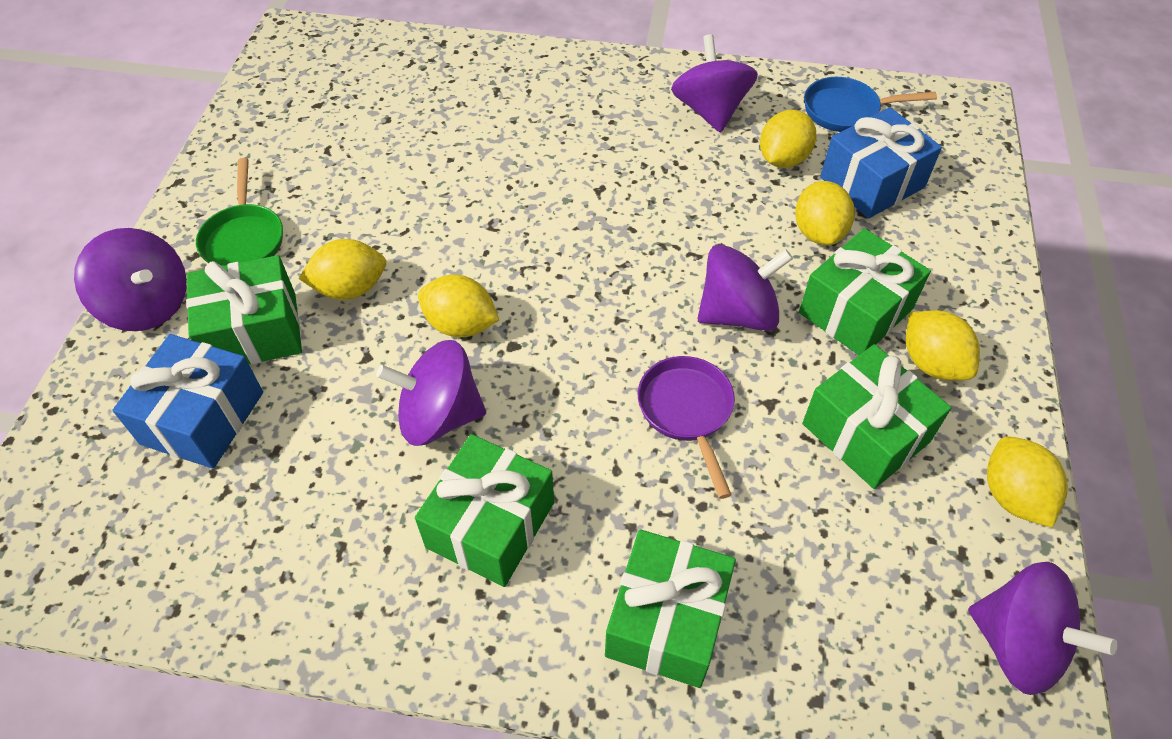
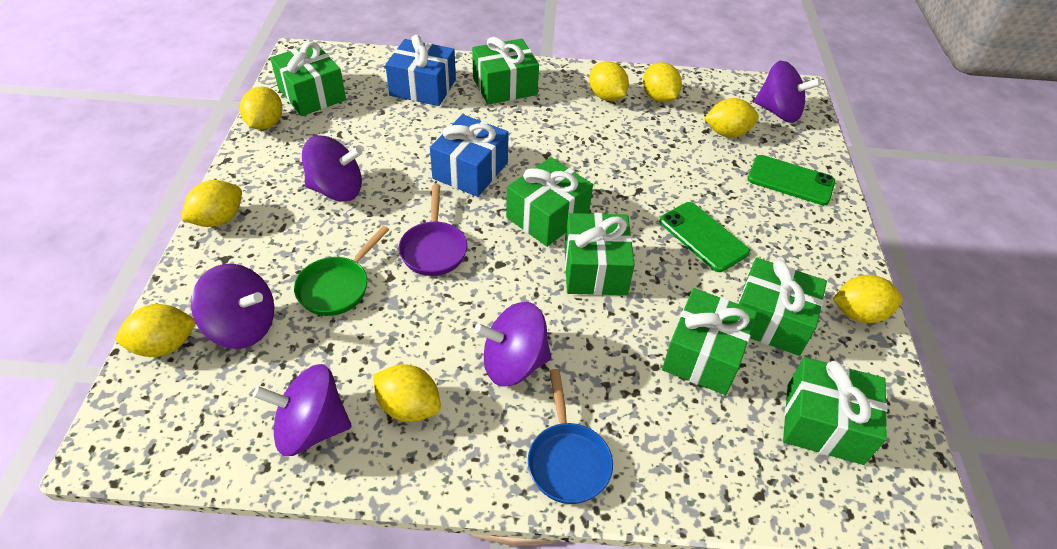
green gift: 5 -> 7
green phone: 0 -> 2
yellow lemon: 6 -> 8

